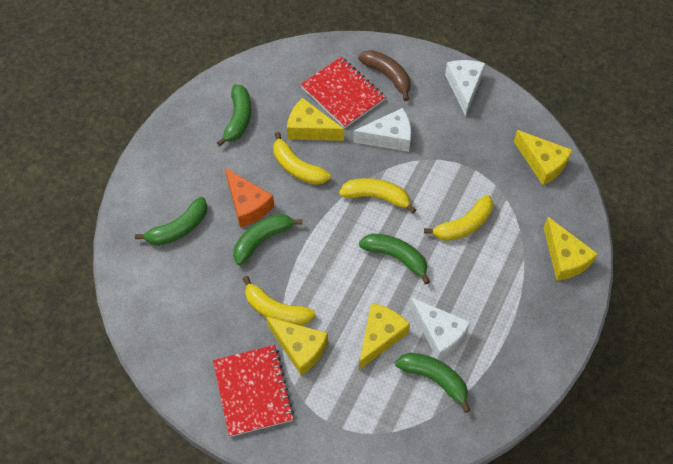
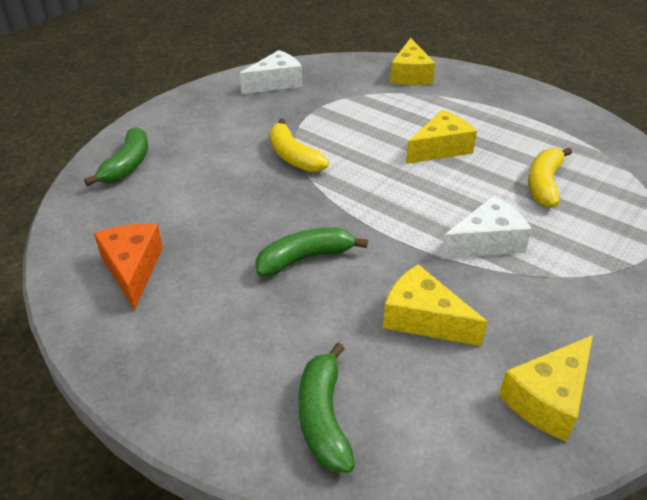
brown banana: 1 -> 0
green banana: 5 -> 3
red notebook: 2 -> 0
white cheese: 3 -> 2
yellow banana: 4 -> 2
yellow cheese: 5 -> 4

